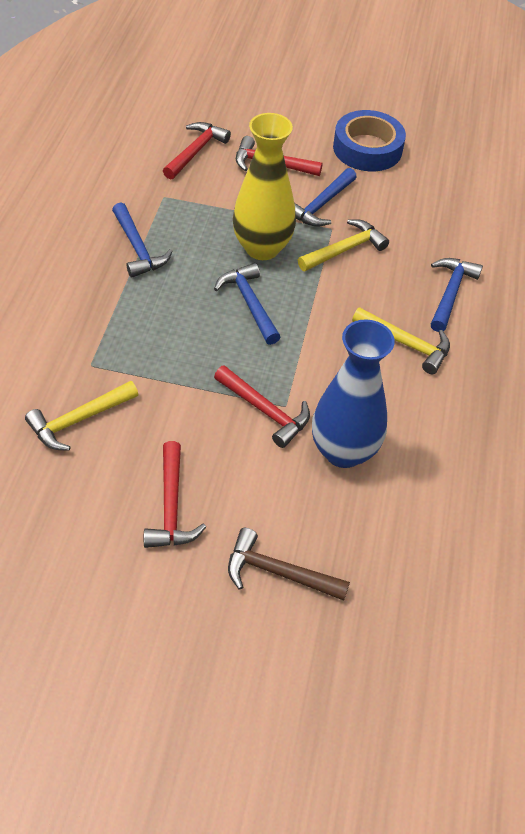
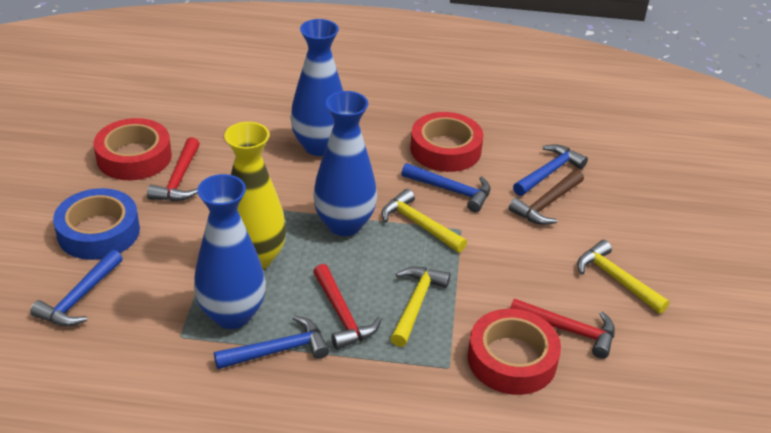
blue vase: 1 -> 3
red hammer: 4 -> 3
red tape: 0 -> 3

